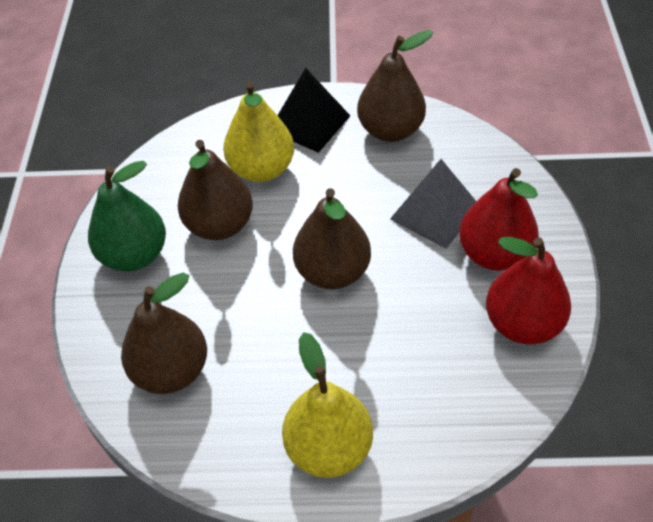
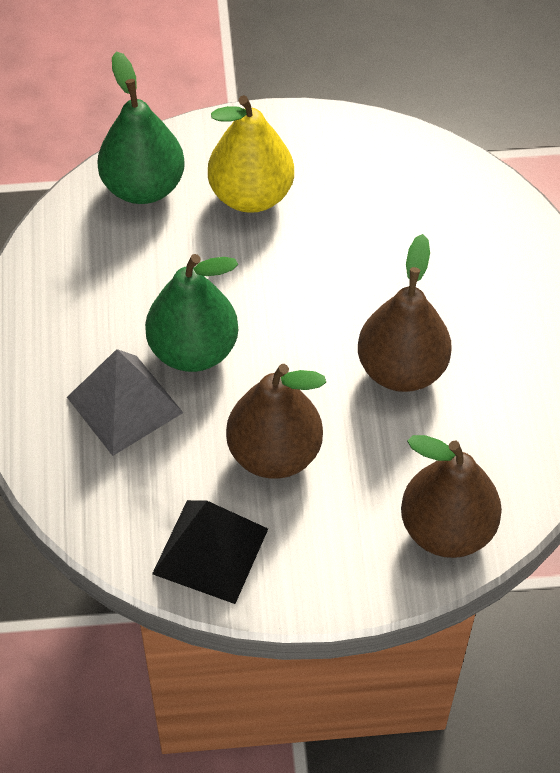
brown pear: 4 -> 3
green pear: 1 -> 2
red pear: 2 -> 0
yellow pear: 2 -> 1

